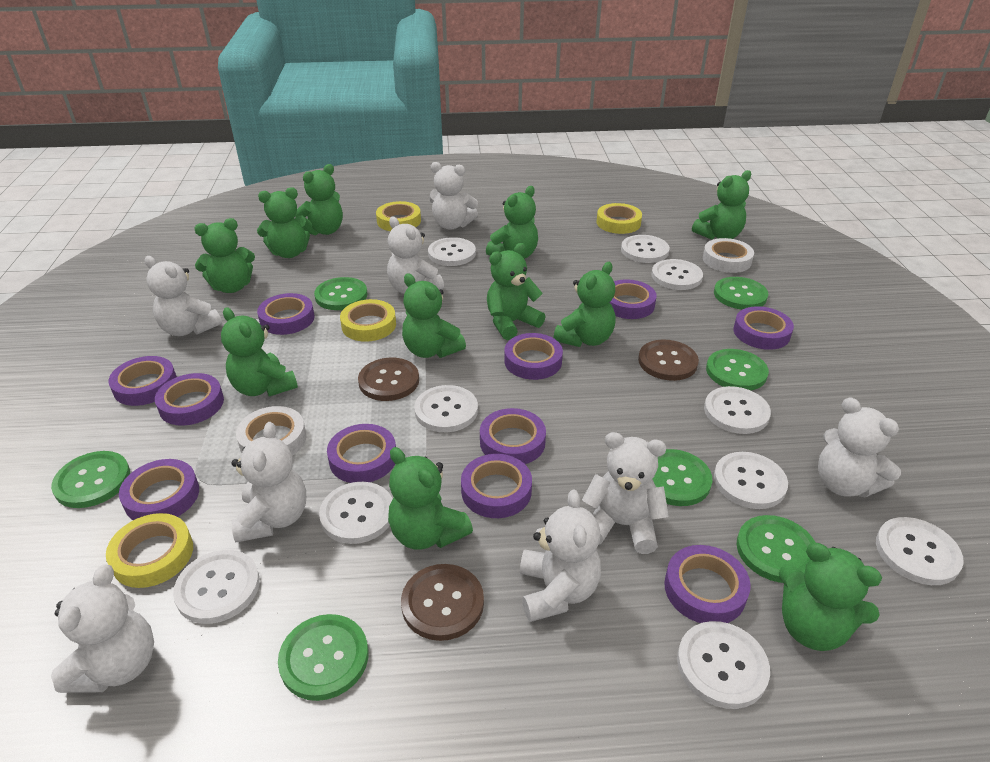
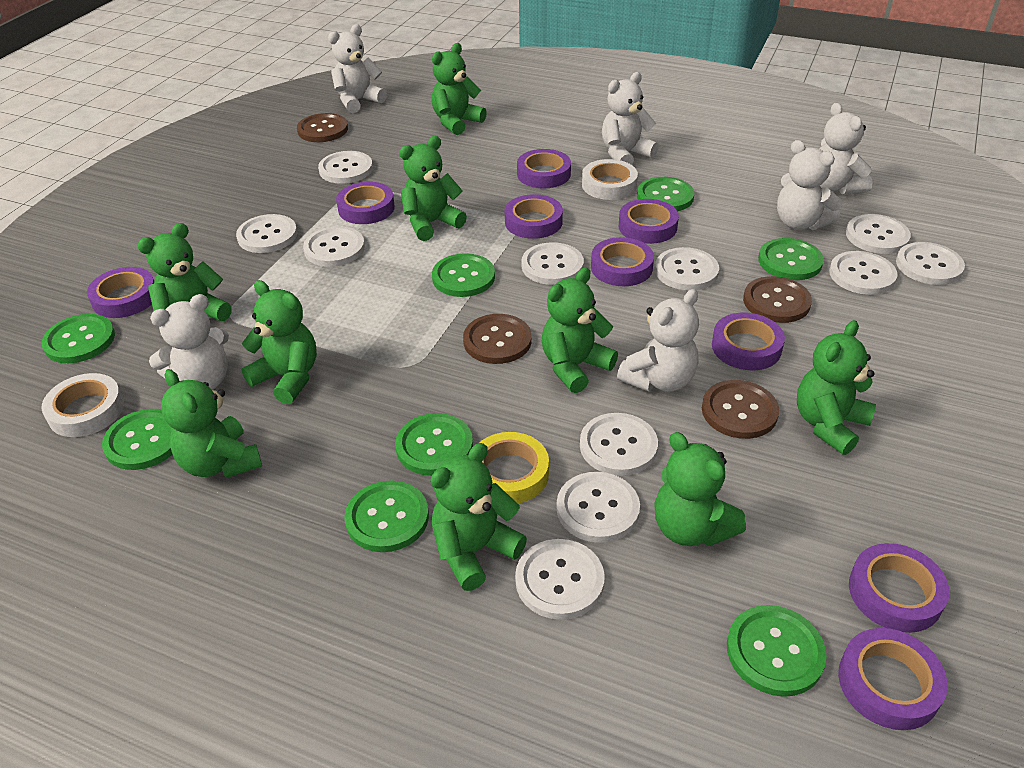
brown button: 3 -> 4
green button: 7 -> 8
green teddy bear: 11 -> 9
purple tape: 11 -> 9
white button: 10 -> 11
white teddy bear: 8 -> 6
yellow tape: 4 -> 1

